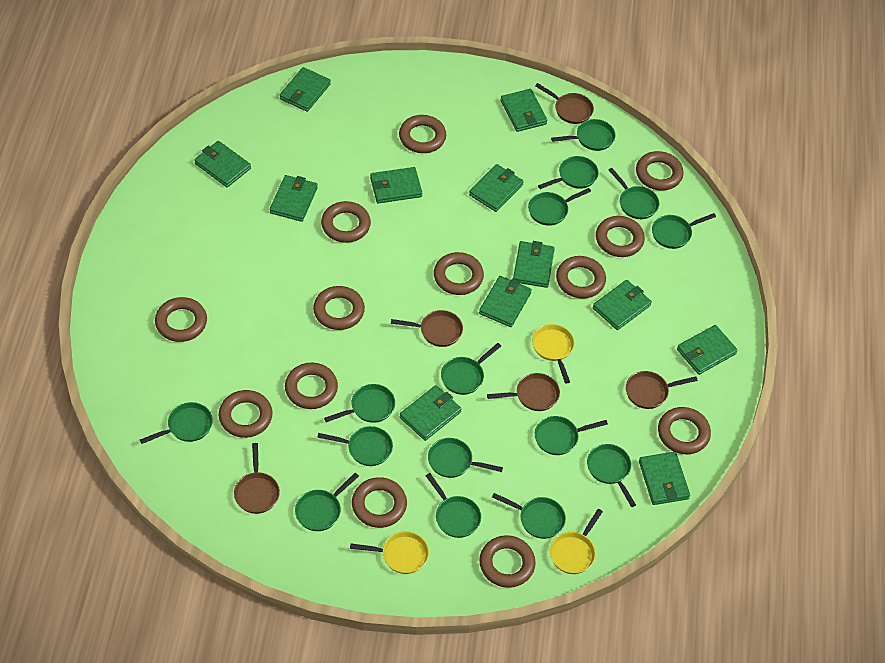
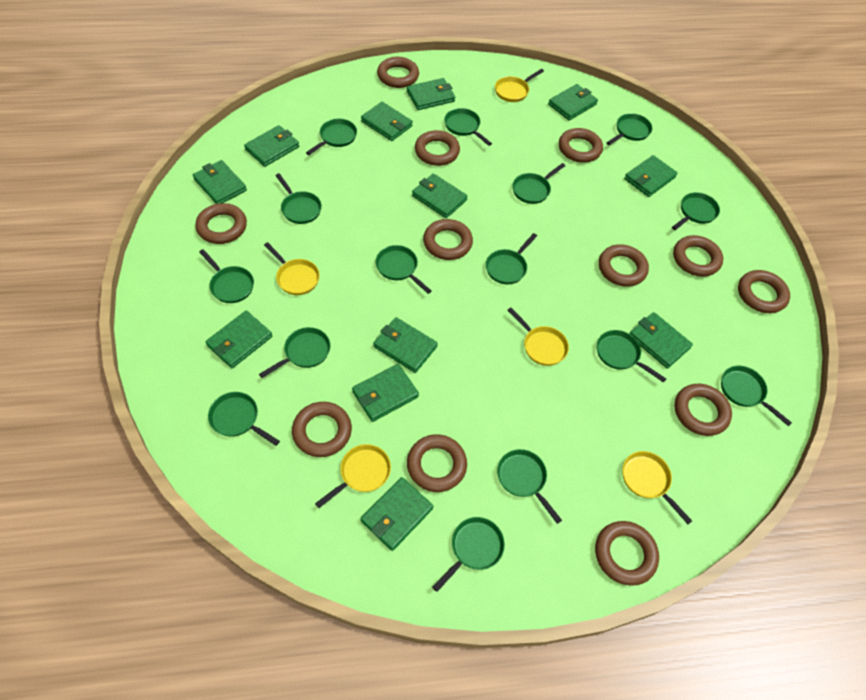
brown pan: 5 -> 0
brown ring: 13 -> 12
yellow pan: 3 -> 5

